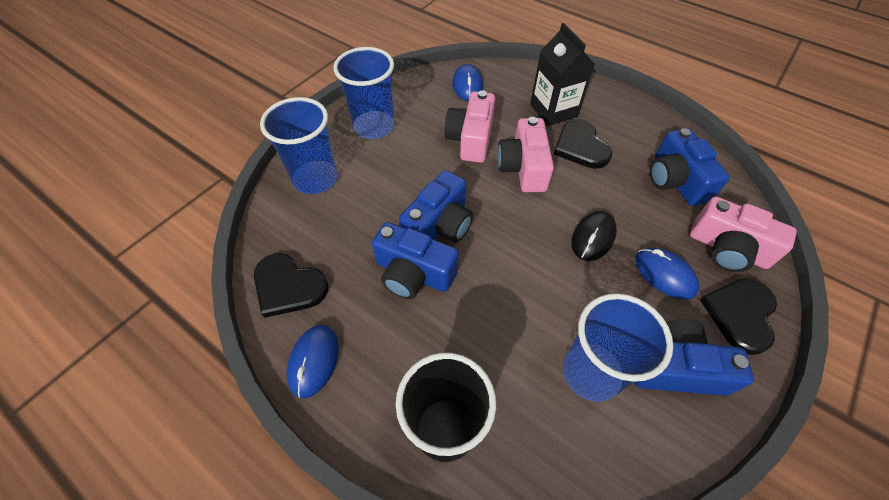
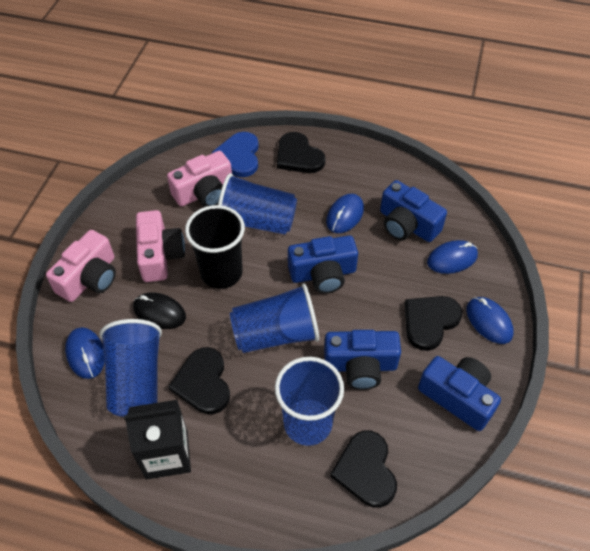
black heart: 3 -> 4
blue cup: 3 -> 4
blue heart: 0 -> 1
blue mouse: 3 -> 4

